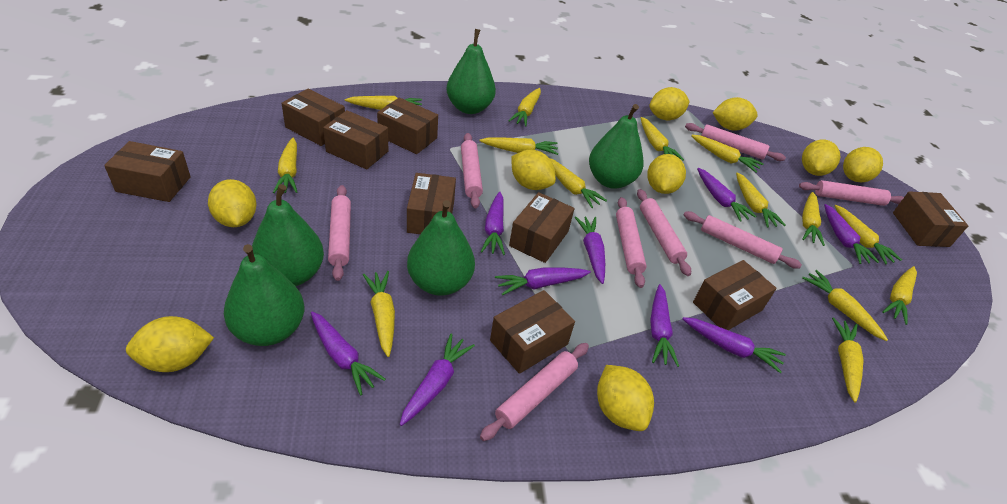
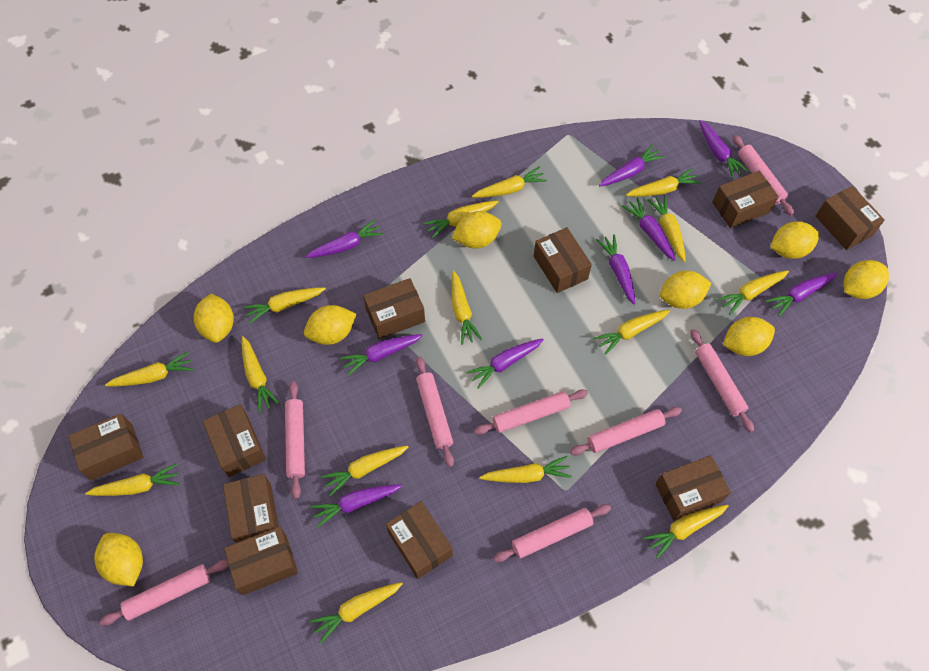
brown box: 9 -> 10
green pear: 5 -> 0
yellow carrot: 14 -> 15
yellow lemon: 9 -> 8

